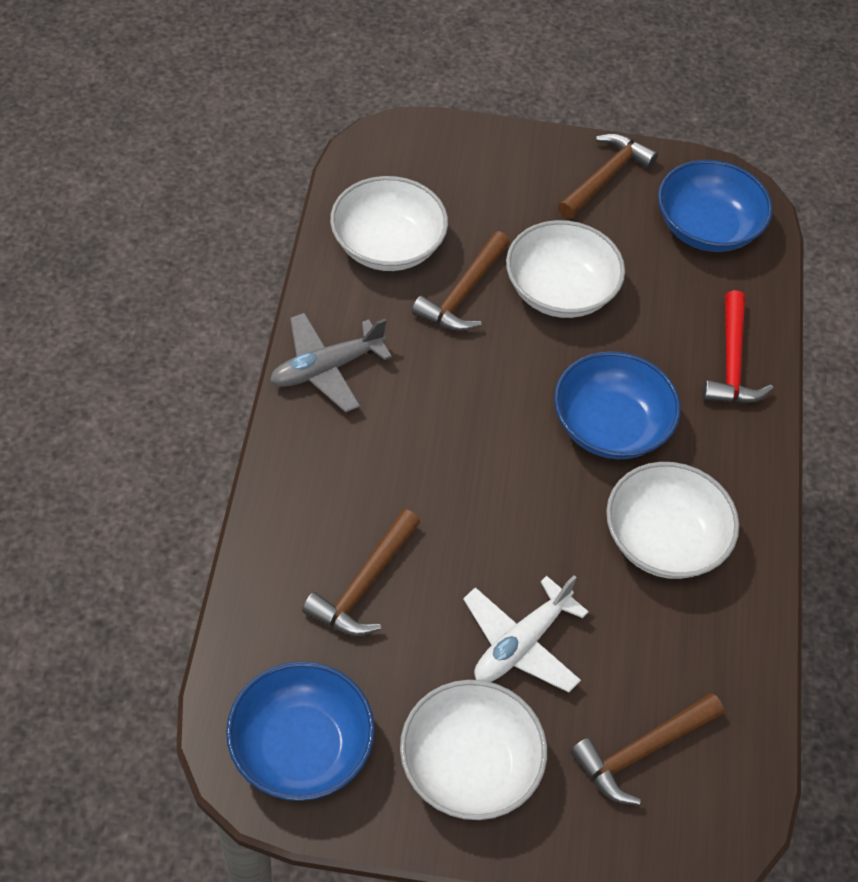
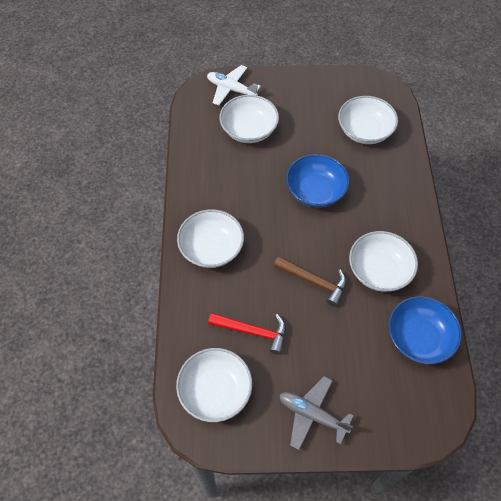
blue bowl: 3 -> 2
brown hammer: 4 -> 1
white bowl: 4 -> 5

